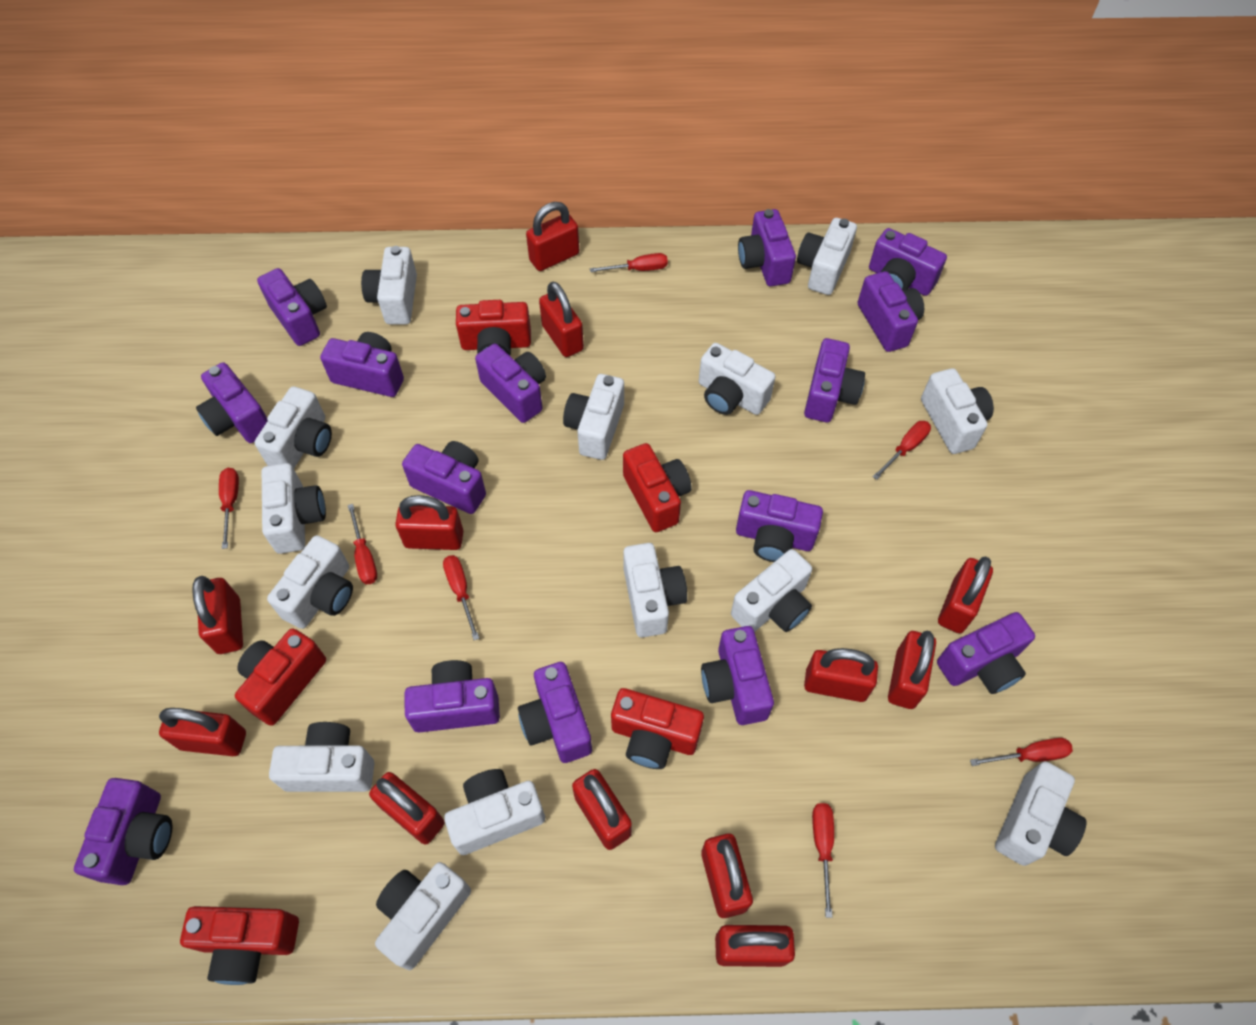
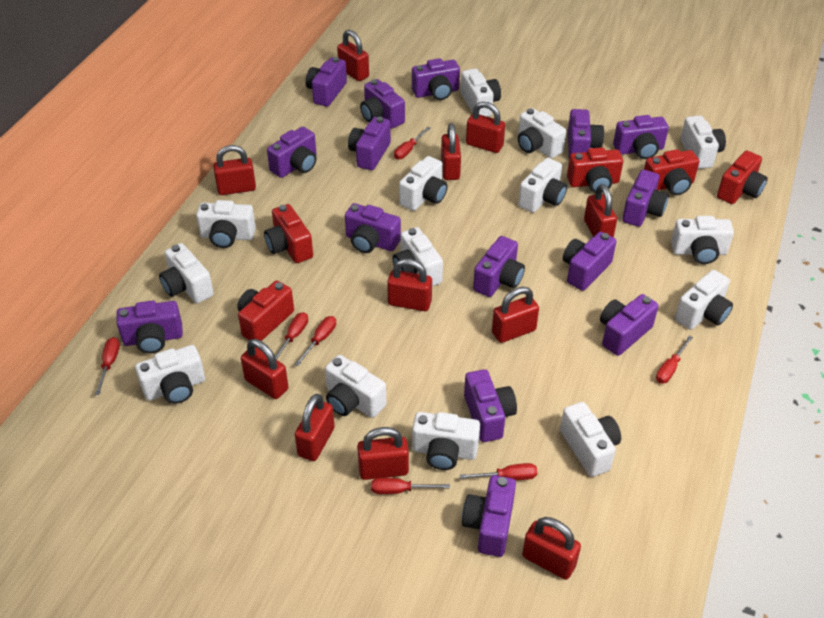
red padlock: 12 -> 11

